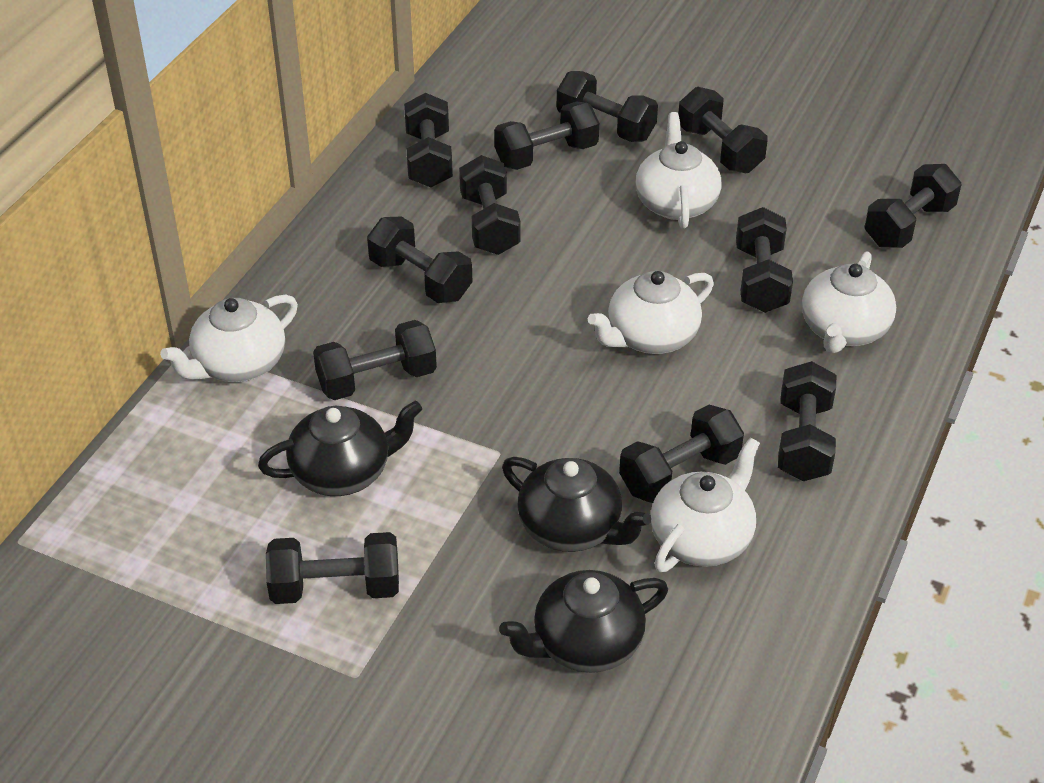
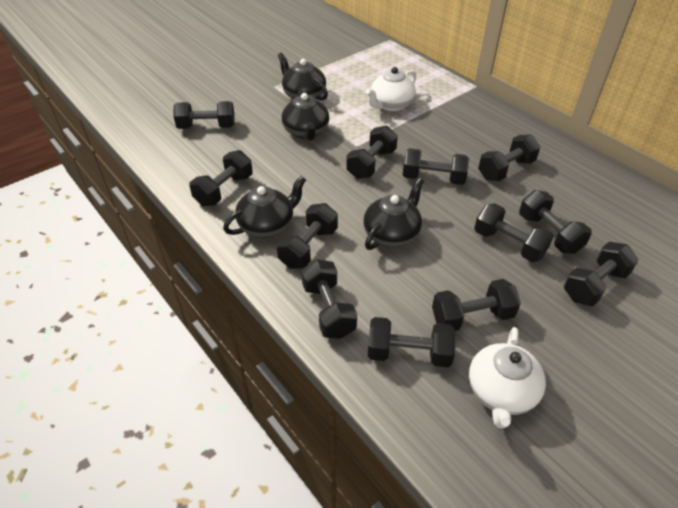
black teapot: 3 -> 4
white teapot: 5 -> 2

